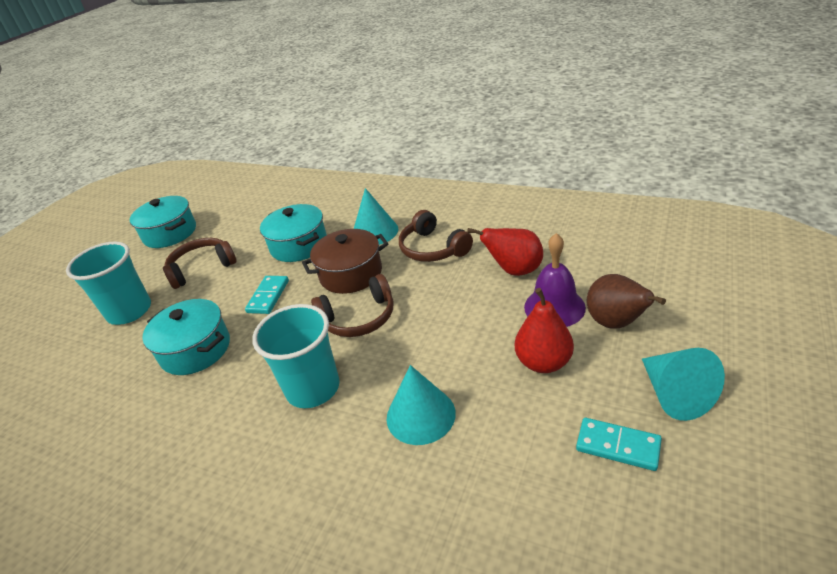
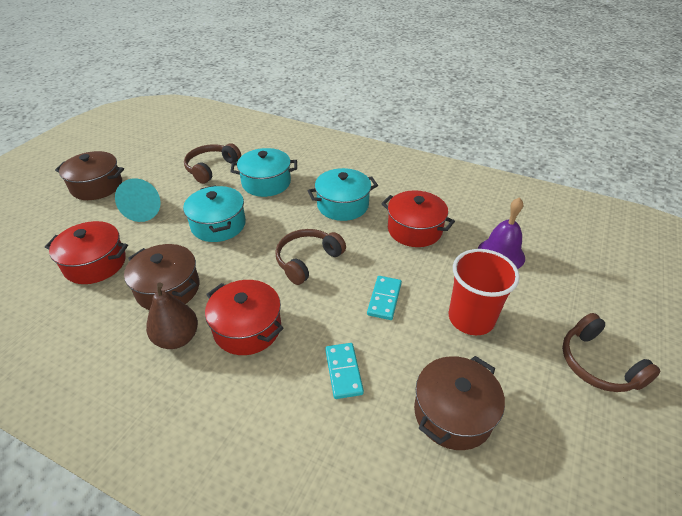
brown pot: 1 -> 3
red cup: 0 -> 1
red pear: 2 -> 0
red pot: 0 -> 3
turquoise cone: 3 -> 1
turquoise cup: 2 -> 0

